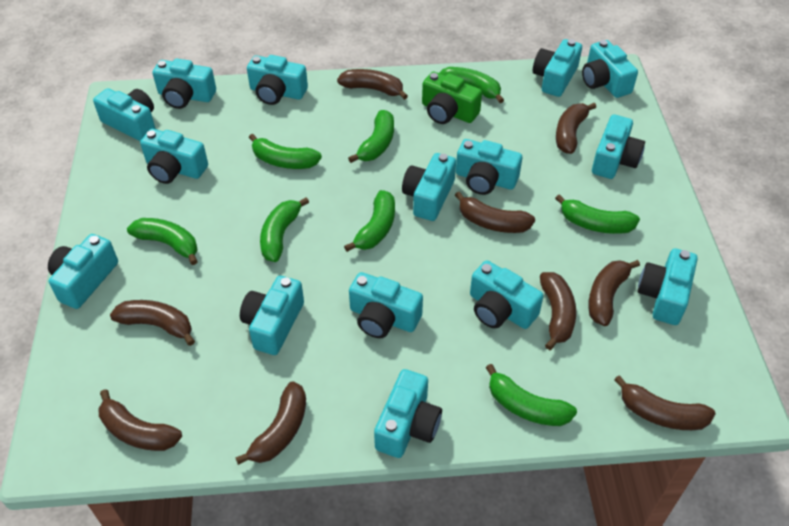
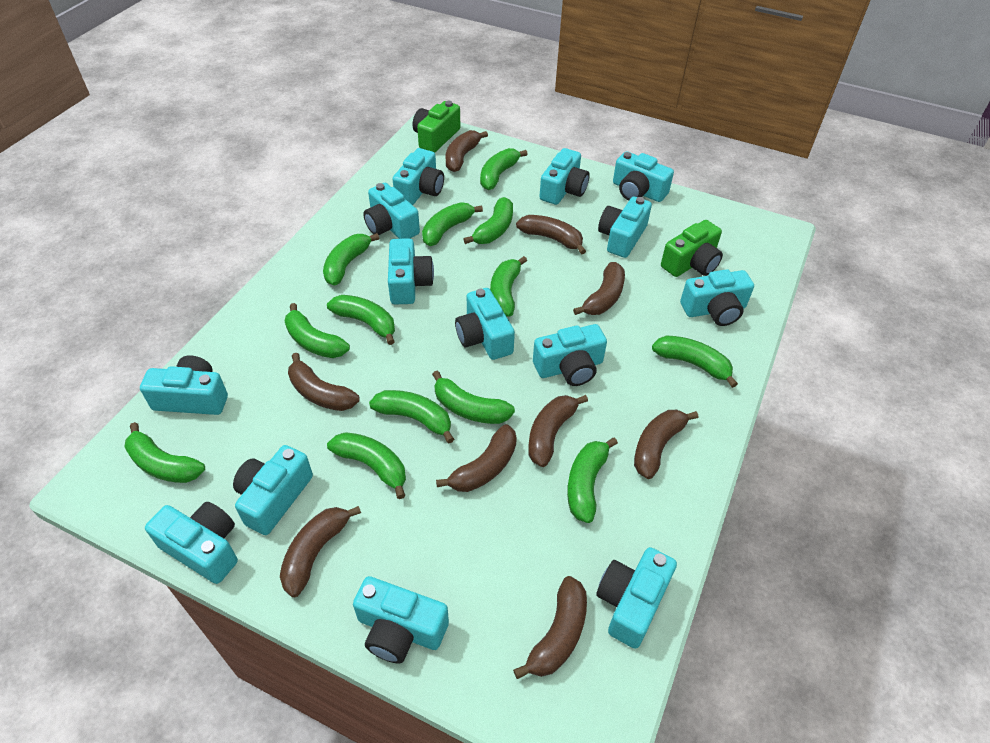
green banana: 8 -> 13
green camera: 1 -> 2
turquoise camera: 15 -> 14

